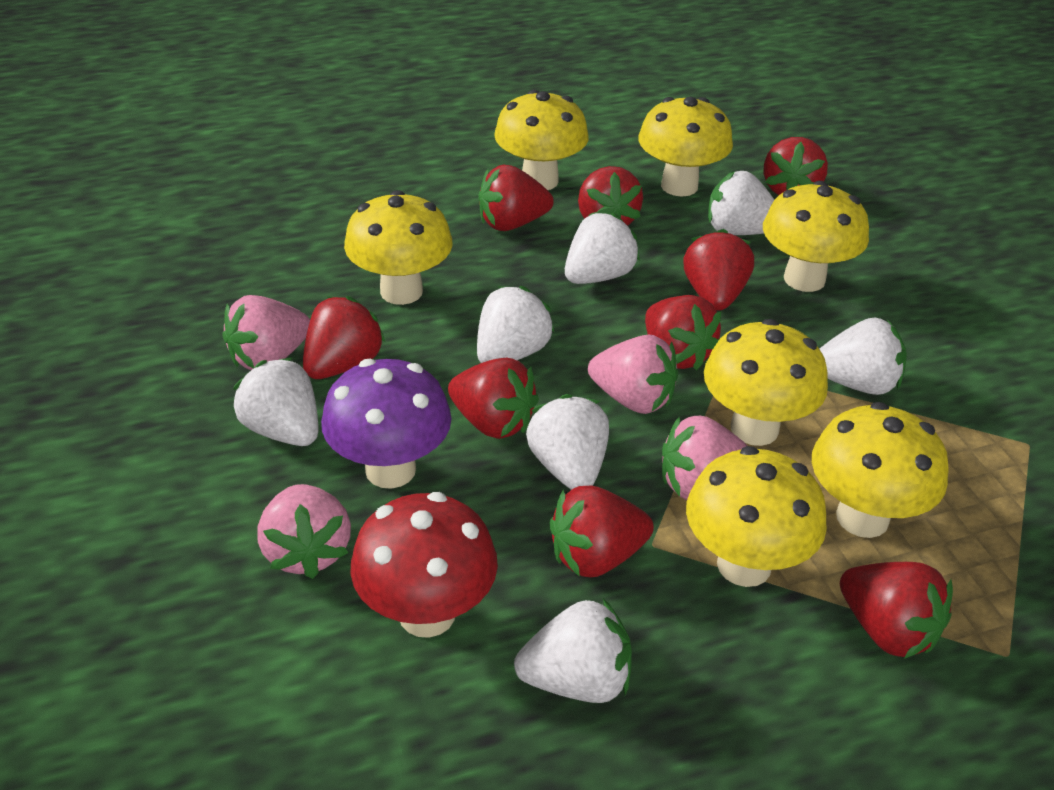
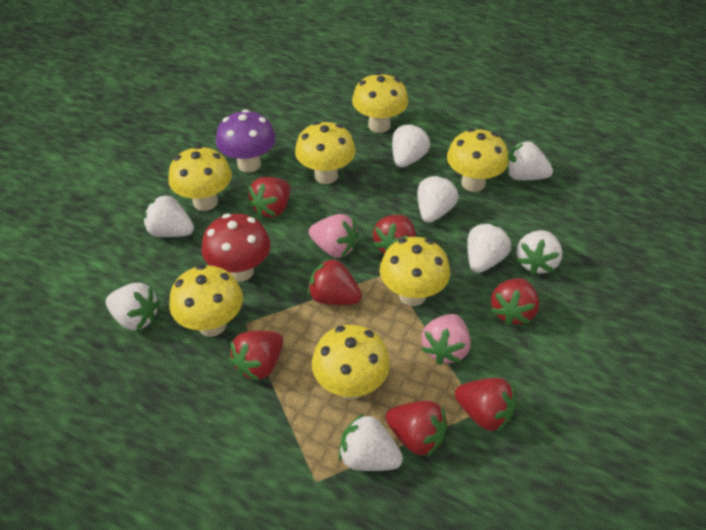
pink strawberry: 4 -> 2
red strawberry: 9 -> 7
white strawberry: 7 -> 8

